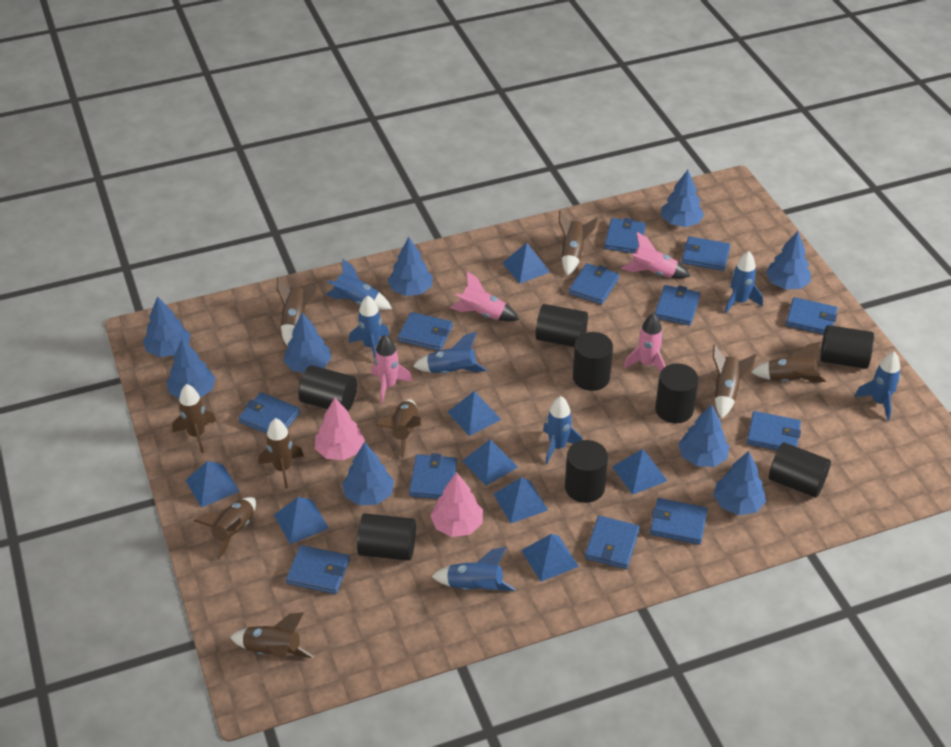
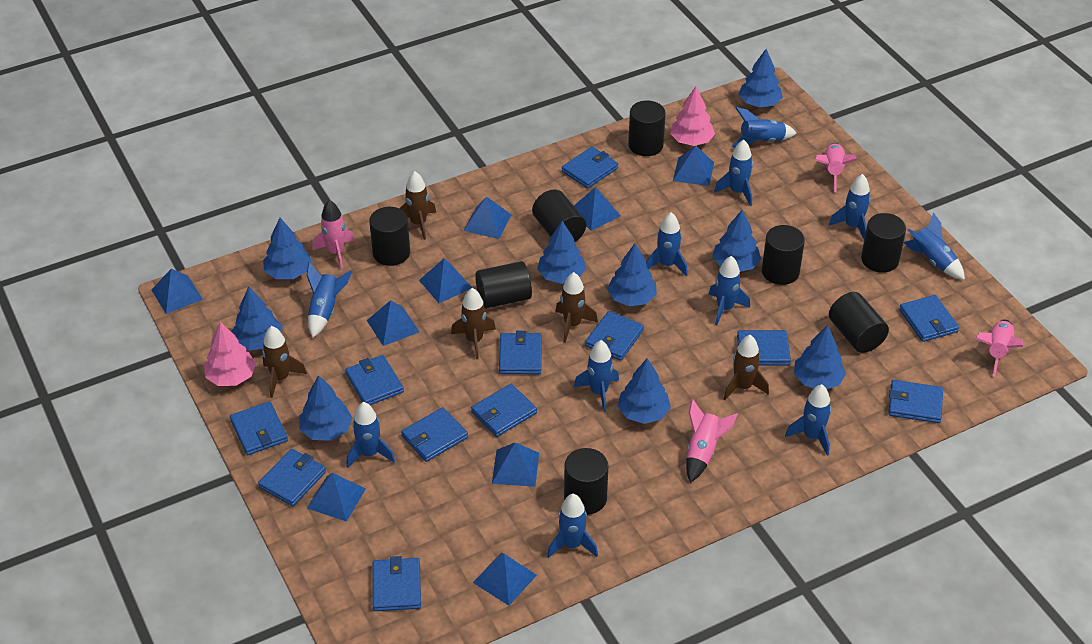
blue pyramid: 8 -> 9
blue rocket: 7 -> 11
brown rocket: 9 -> 5

